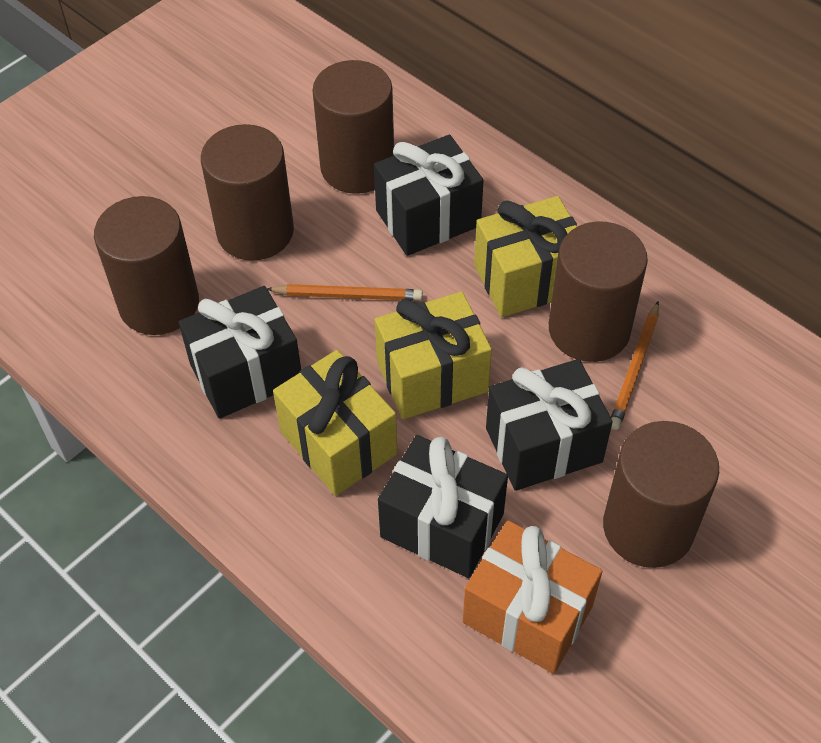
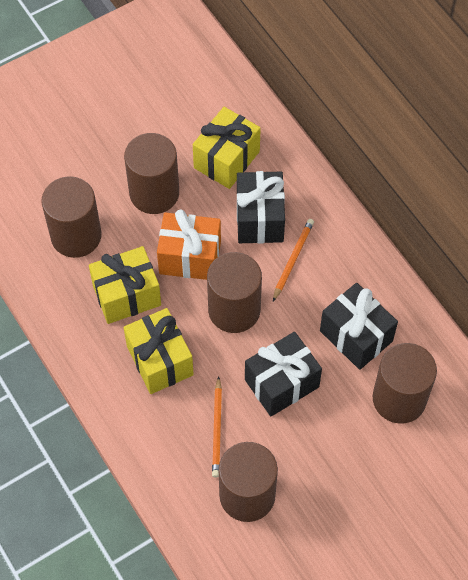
black gift: 4 -> 3

